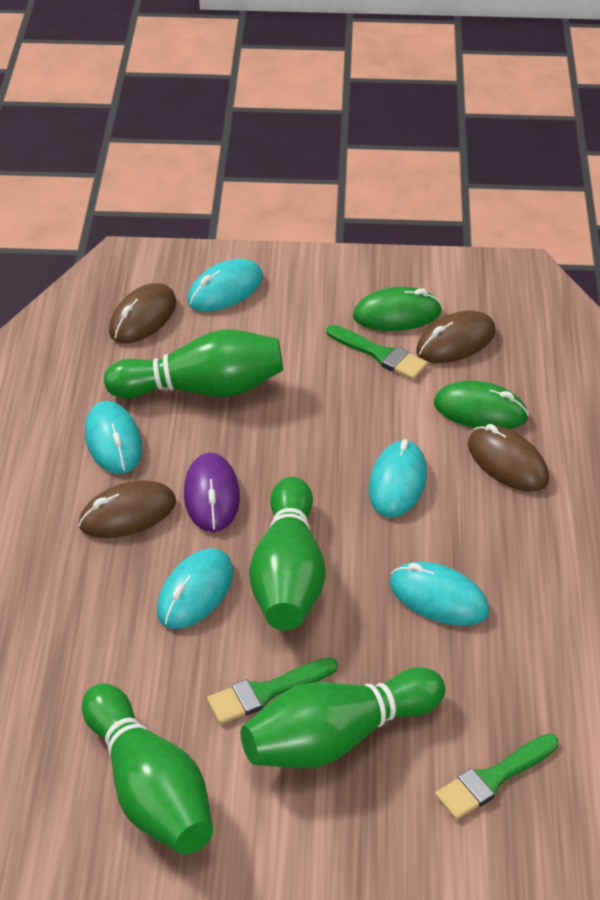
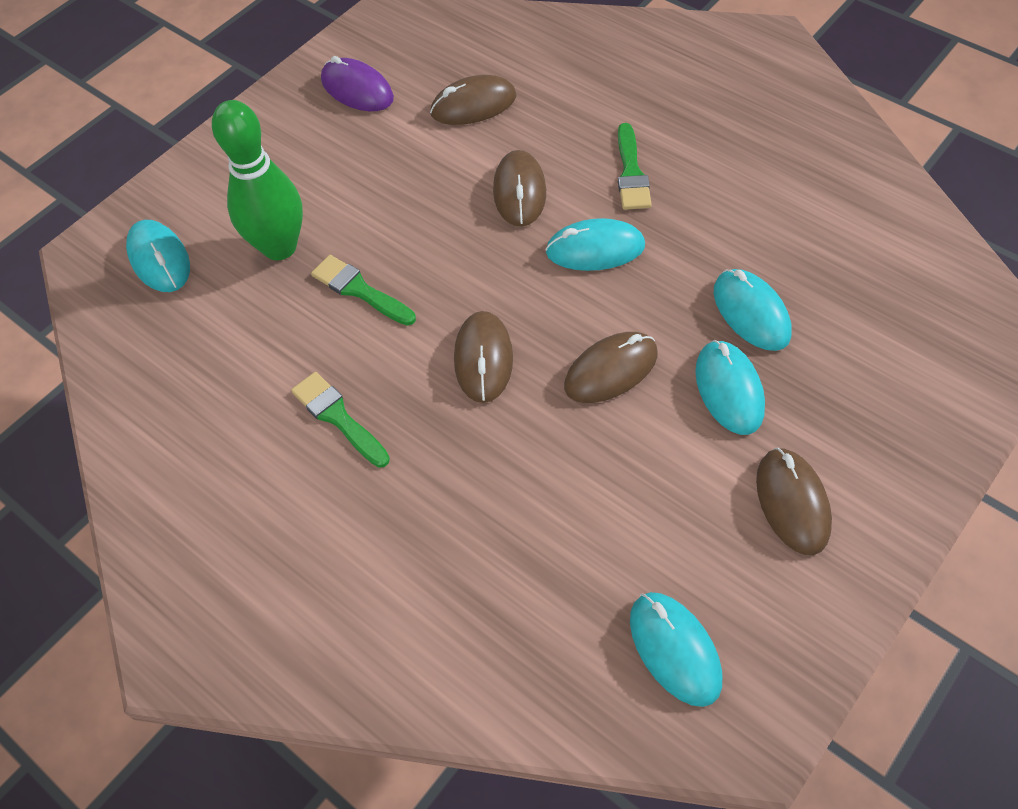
brown mouse: 4 -> 5
green bowling pin: 4 -> 1
green mouse: 2 -> 0

